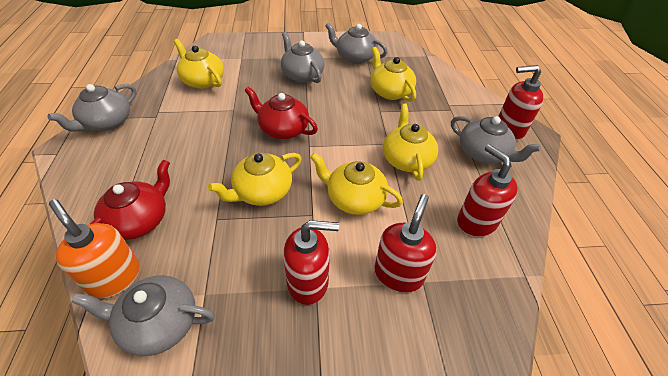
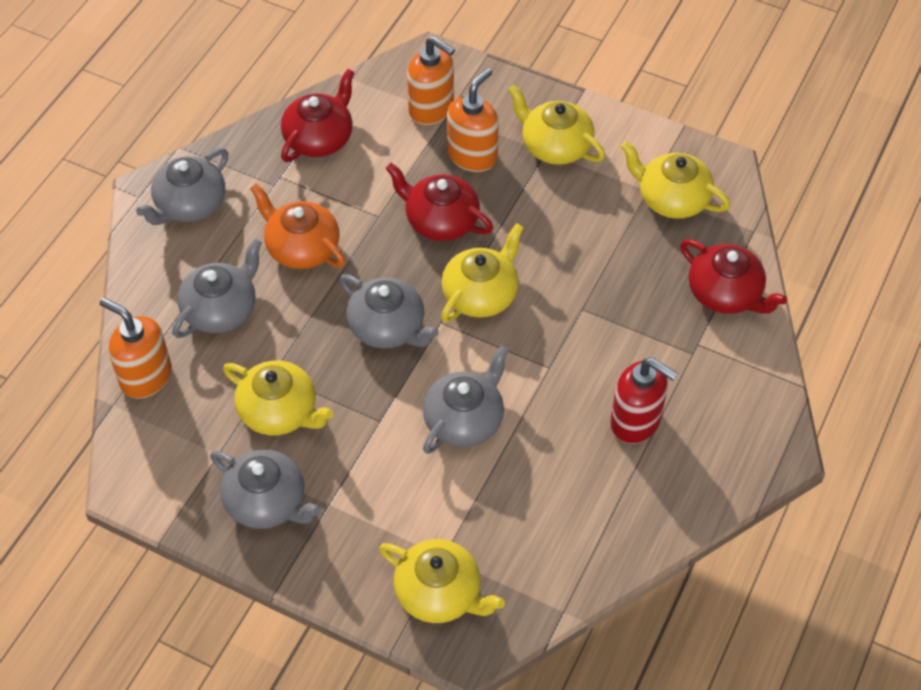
orange soap dispenser: 1 -> 3
orange teapot: 0 -> 1
red soap dispenser: 4 -> 1
red teapot: 2 -> 3

